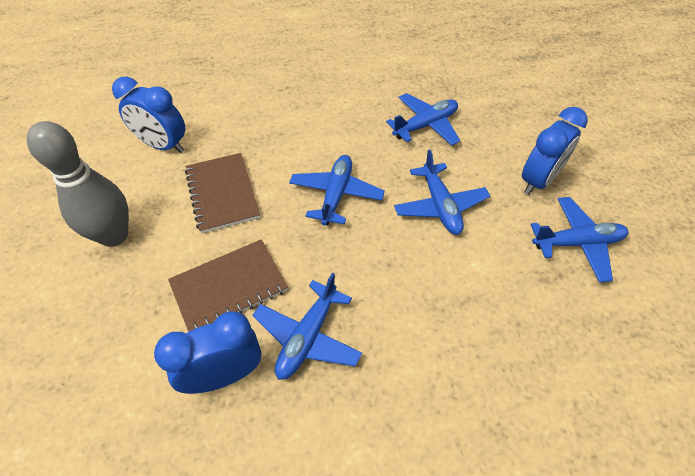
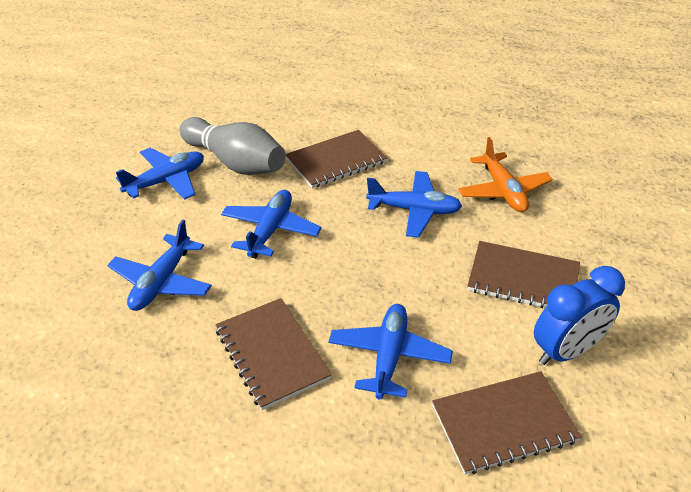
blue clock: 3 -> 1
brown notebook: 2 -> 4
orange plane: 0 -> 1

